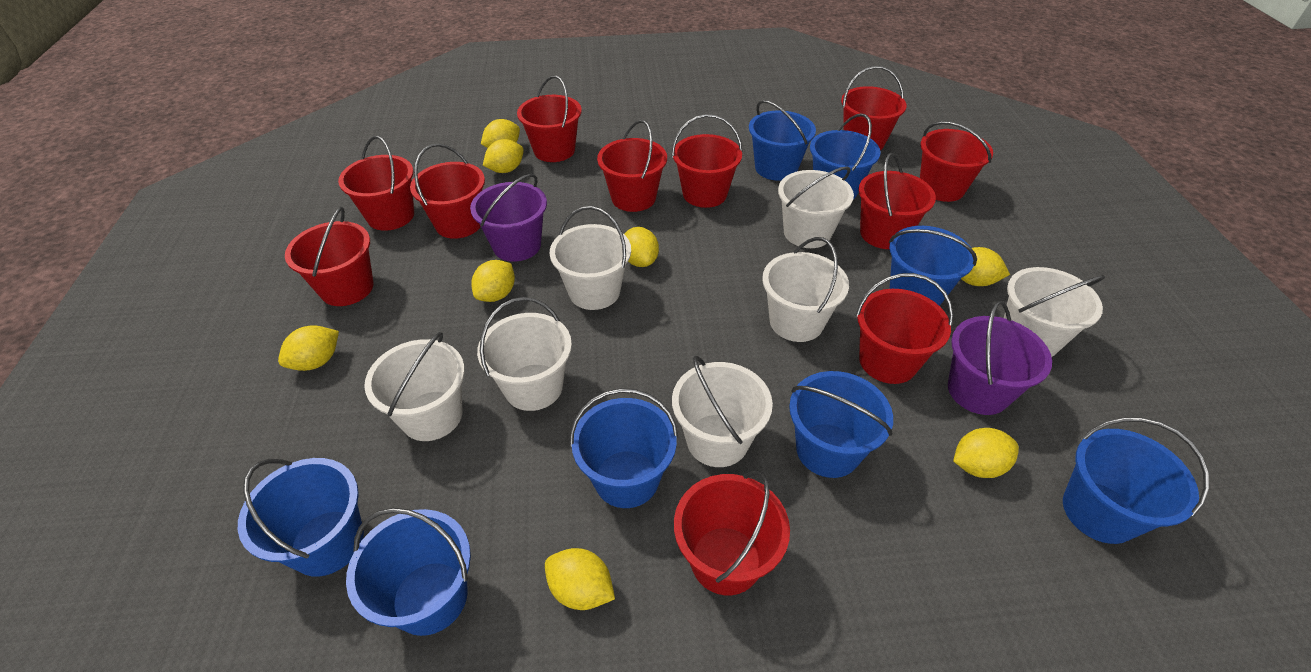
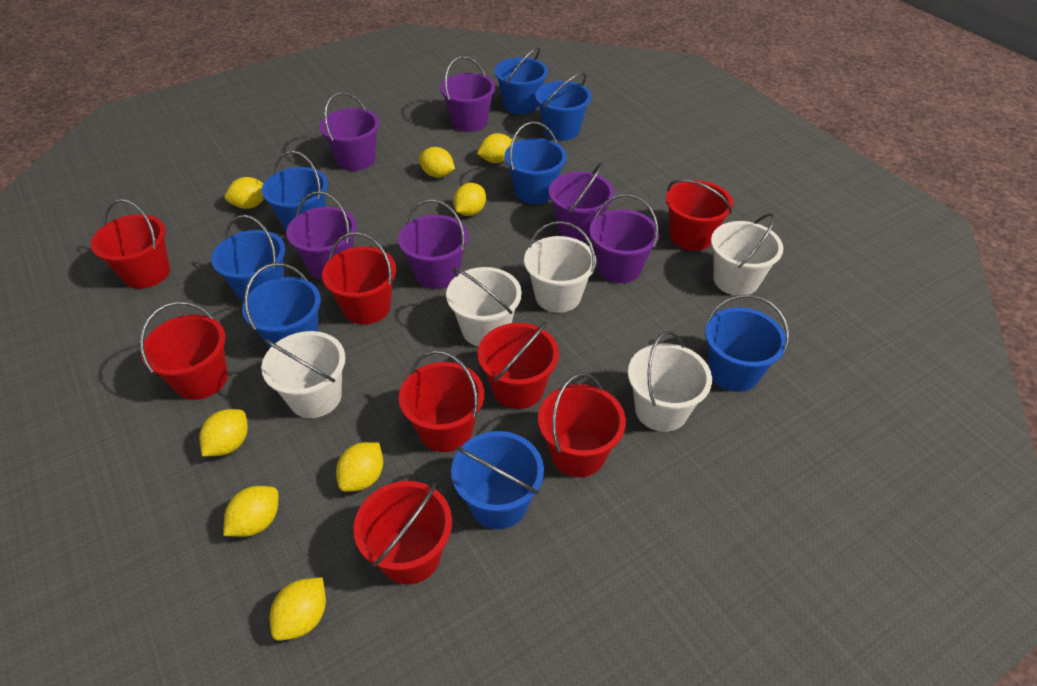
purple bucket: 2 -> 6
red bucket: 11 -> 8
white bucket: 7 -> 5

